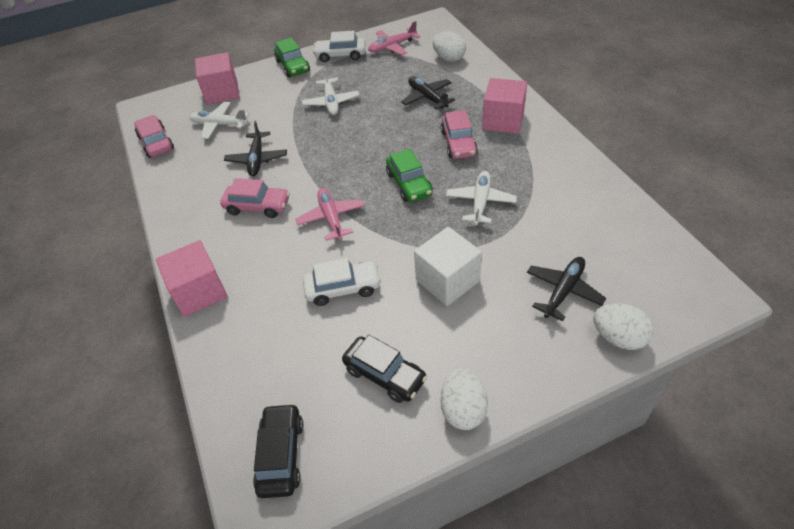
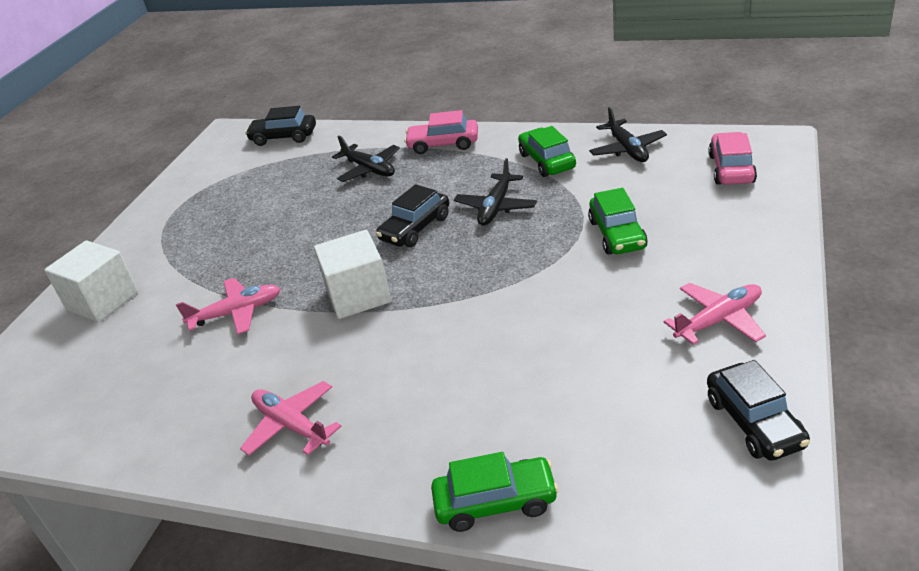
black car: 2 -> 3
green car: 2 -> 3
pink car: 3 -> 2
pink cube: 3 -> 0
pink plane: 2 -> 3
white car: 2 -> 0
white cube: 1 -> 2
white egg: 3 -> 0
white plane: 3 -> 0

